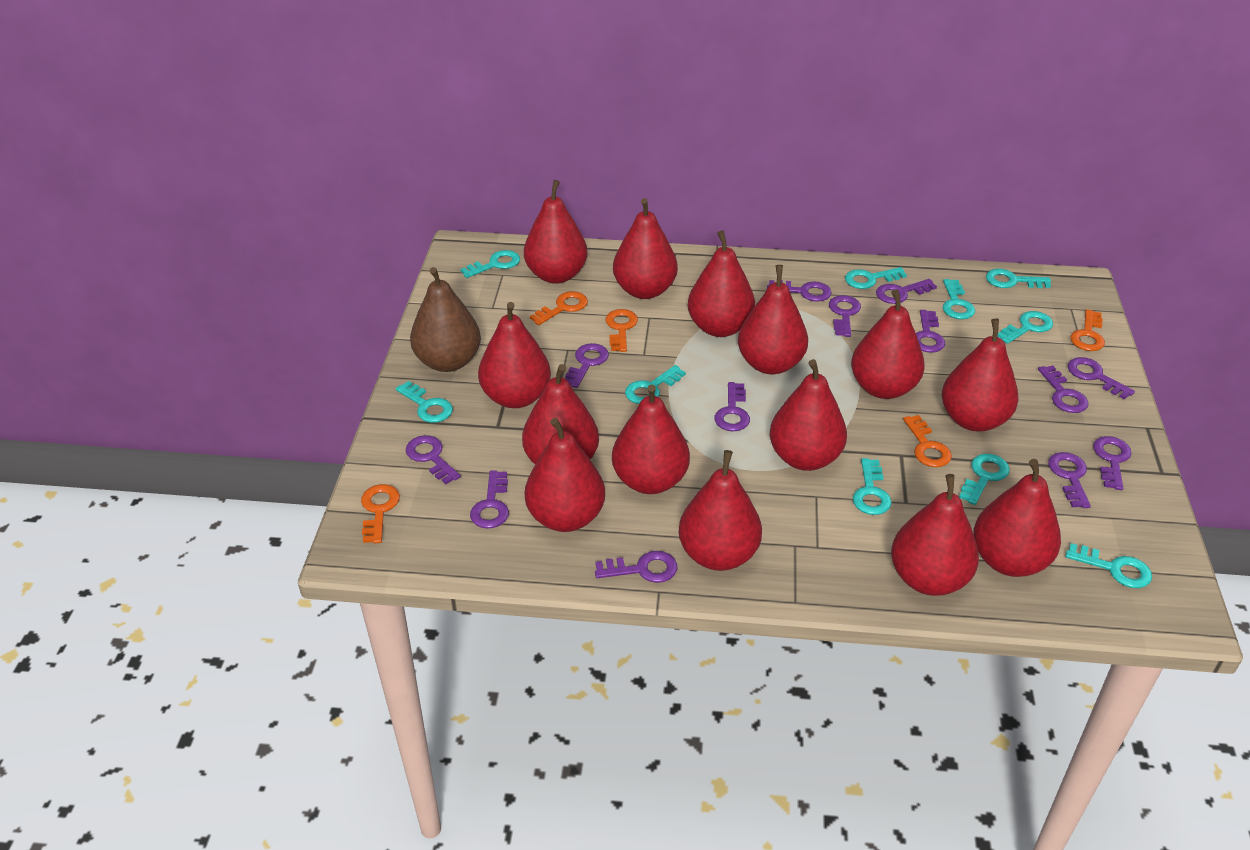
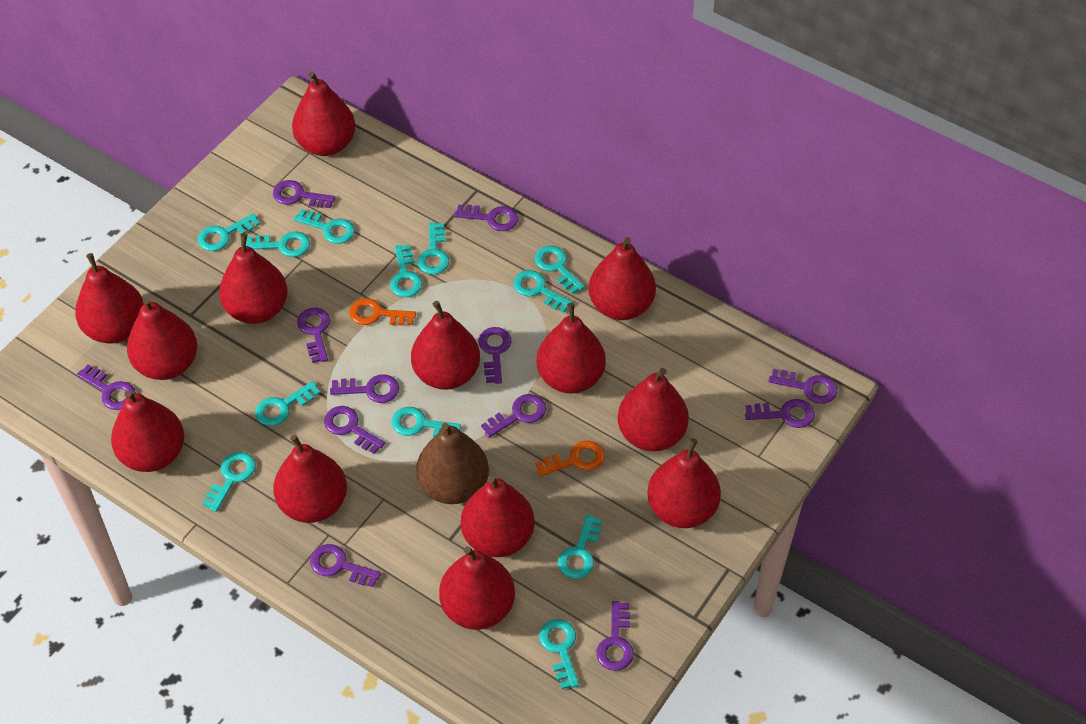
orange key: 5 -> 2
purple key: 13 -> 12
red pear: 14 -> 13
turquoise key: 10 -> 12

